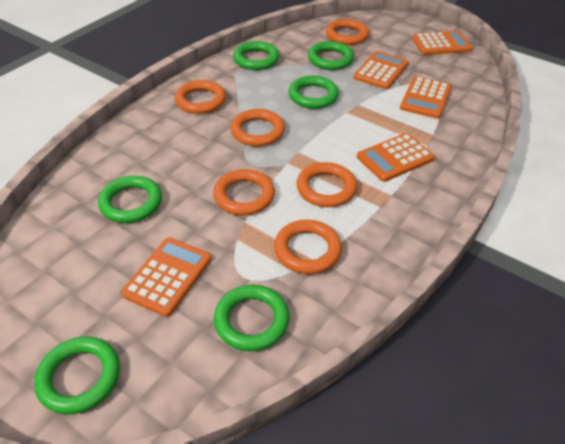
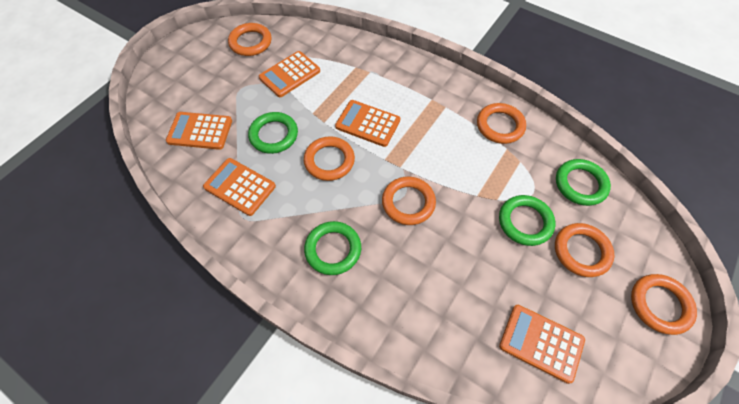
green ring: 6 -> 4

